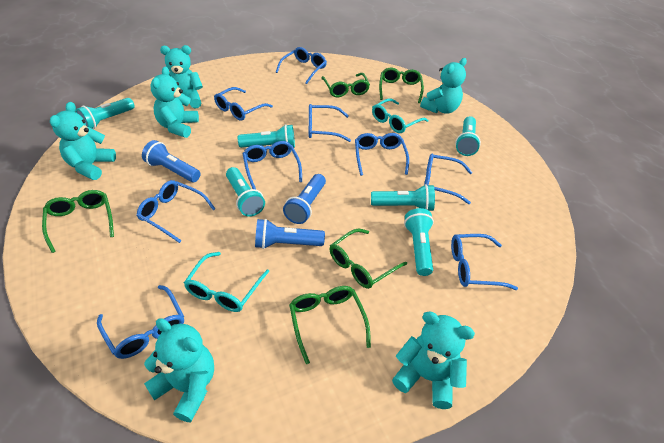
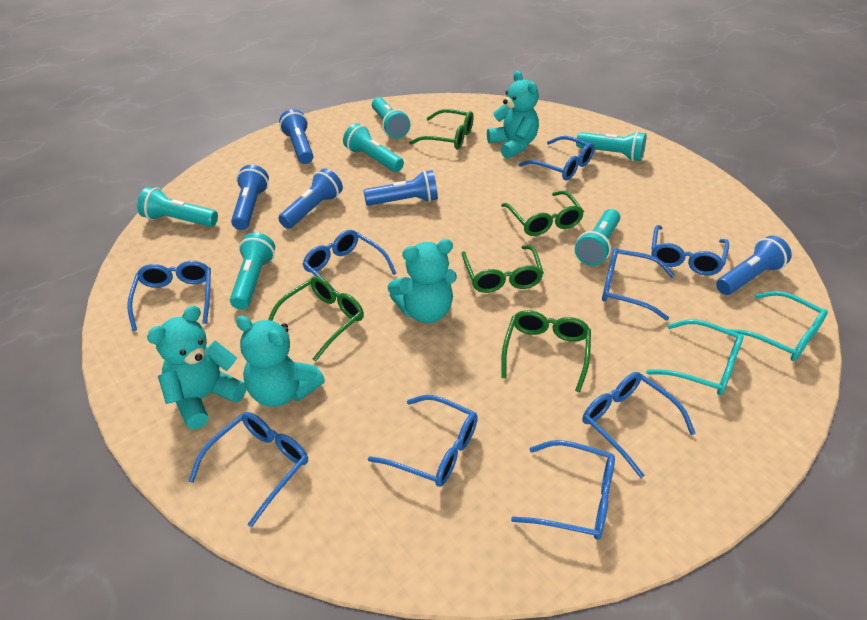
blue flashlight: 3 -> 5
turquoise teddy bear: 6 -> 4

